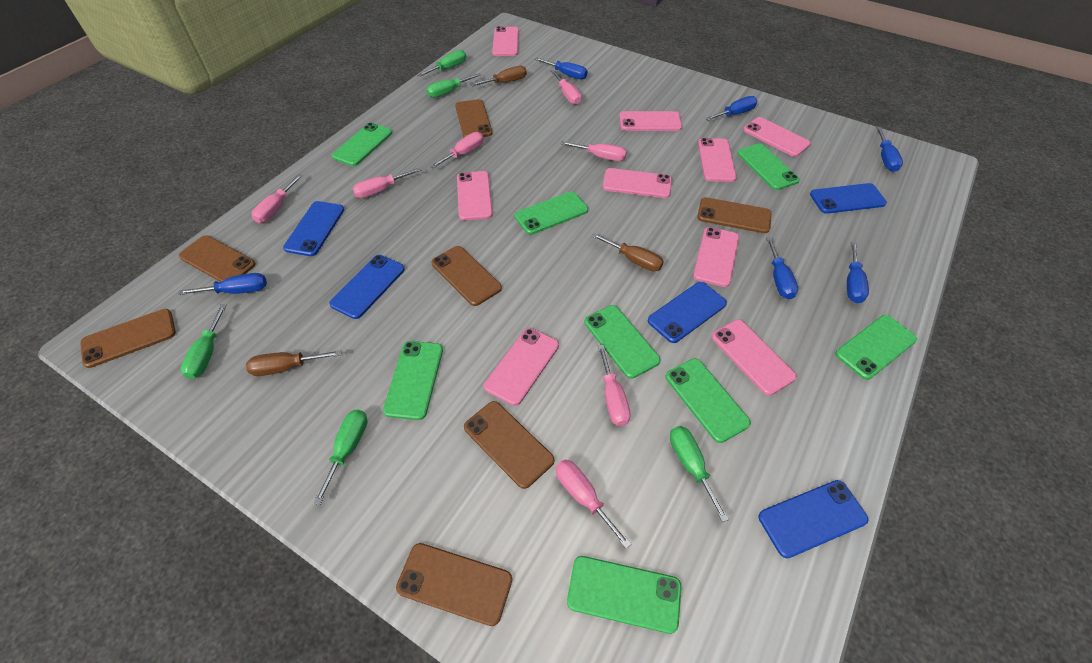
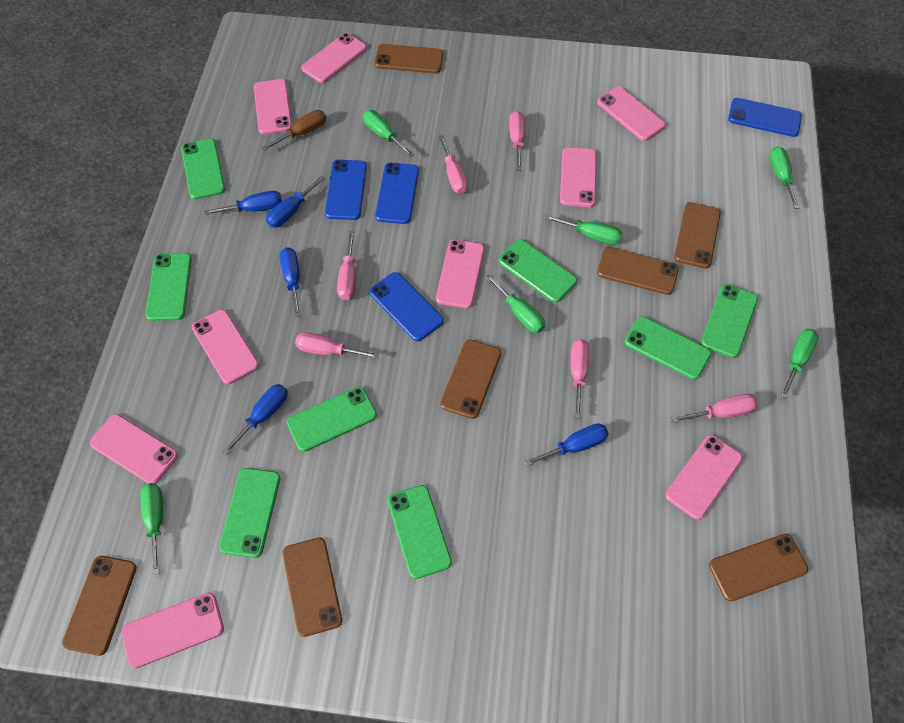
blue phone: 5 -> 4
blue screwdriver: 6 -> 5
brown screwdriver: 3 -> 1
green screwdriver: 5 -> 6
pink screwdriver: 7 -> 6

